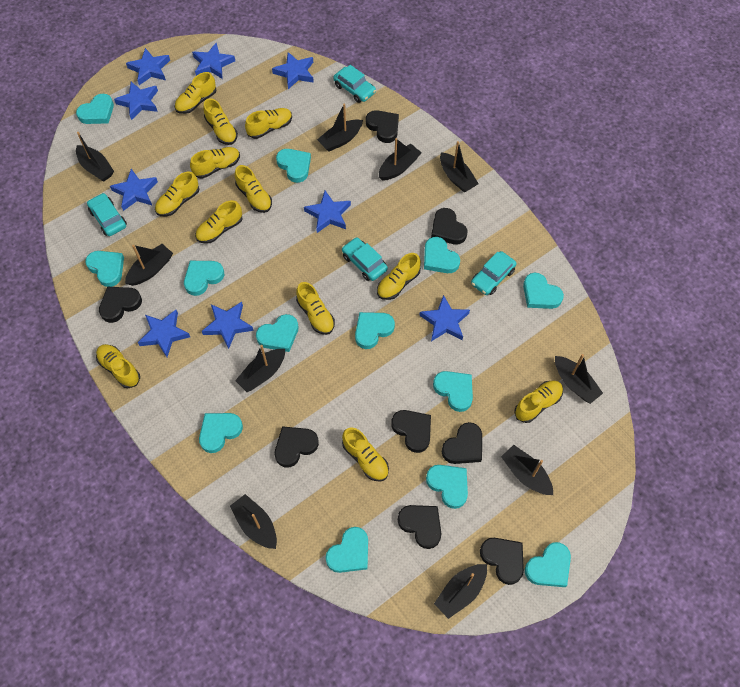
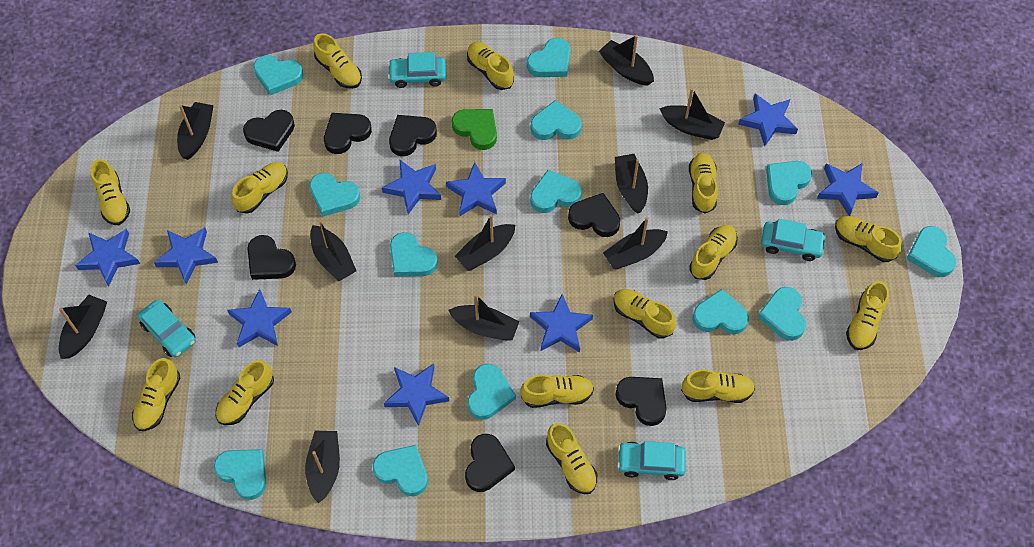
black heart: 8 -> 7
green heart: 0 -> 1
yellow shoe: 12 -> 14

